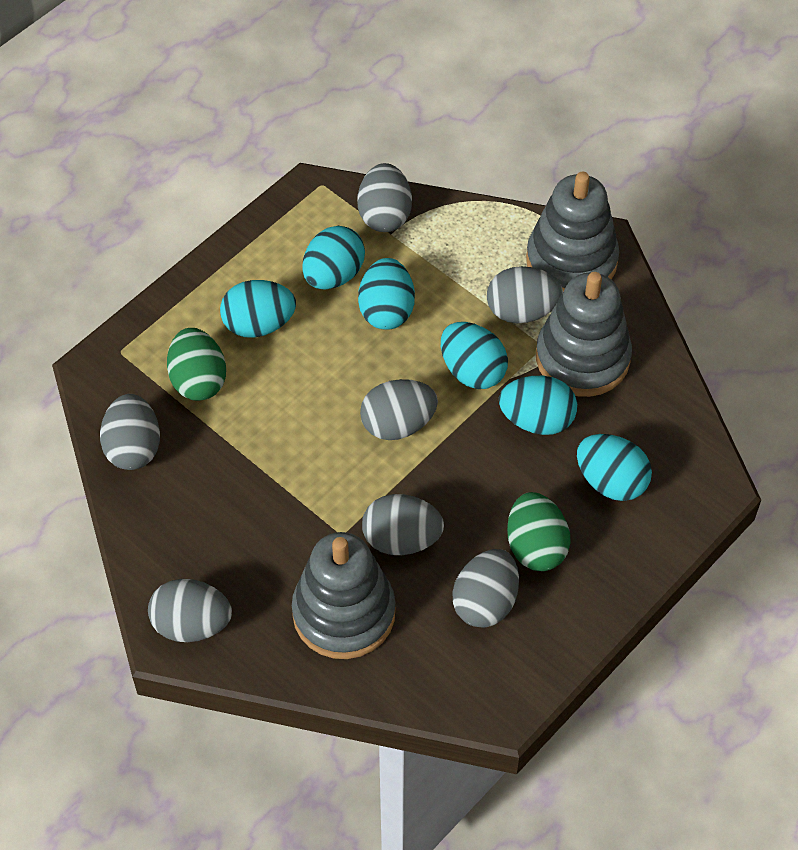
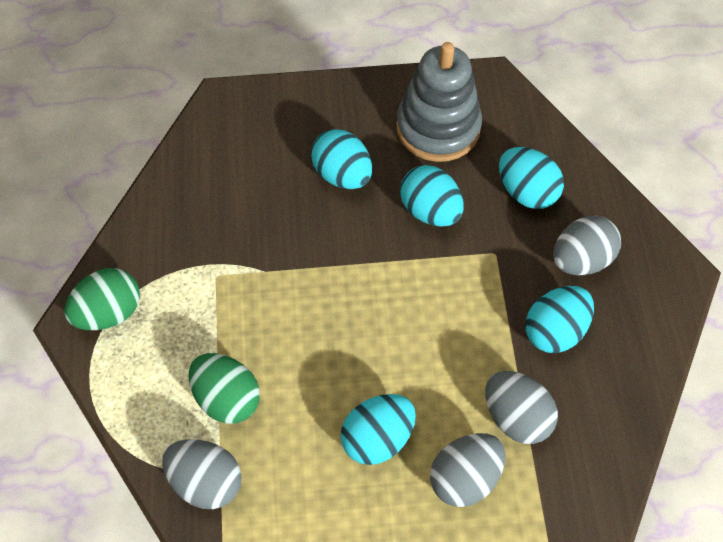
grey egg: 7 -> 4
grey stacking toy: 3 -> 1
turquoise egg: 6 -> 5

